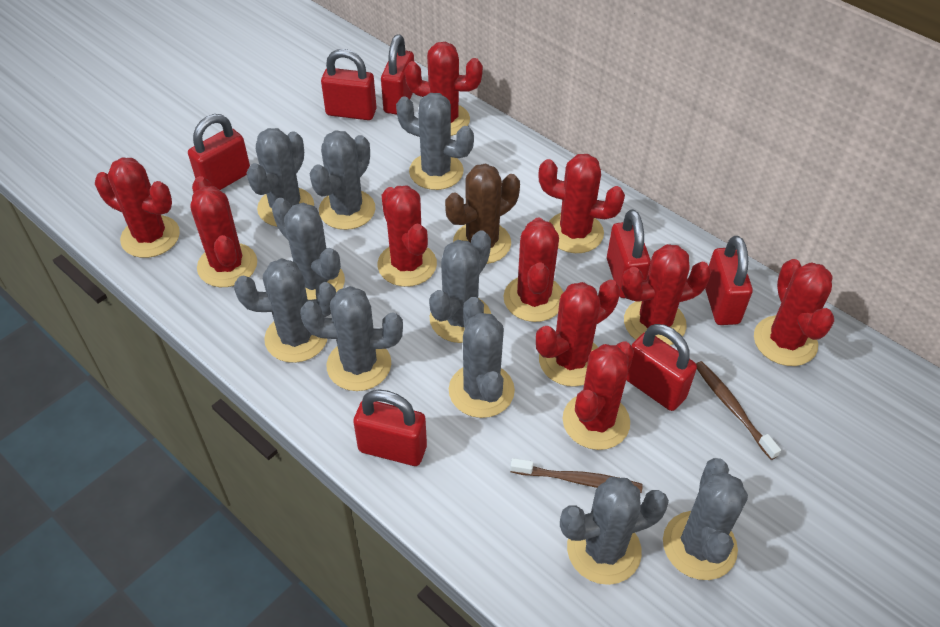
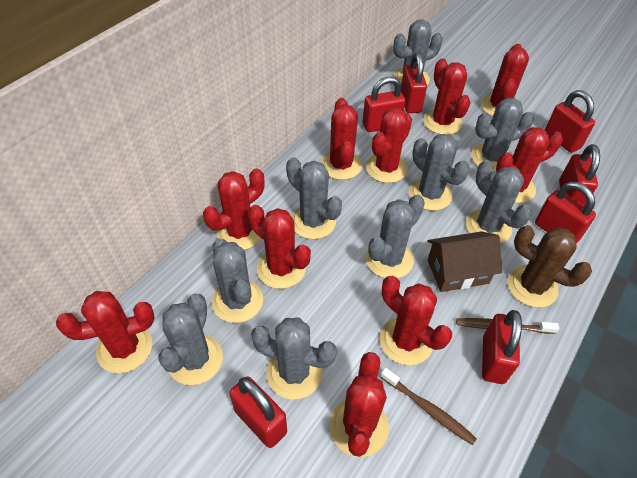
brown house: 0 -> 1
grey cactus: 10 -> 9

